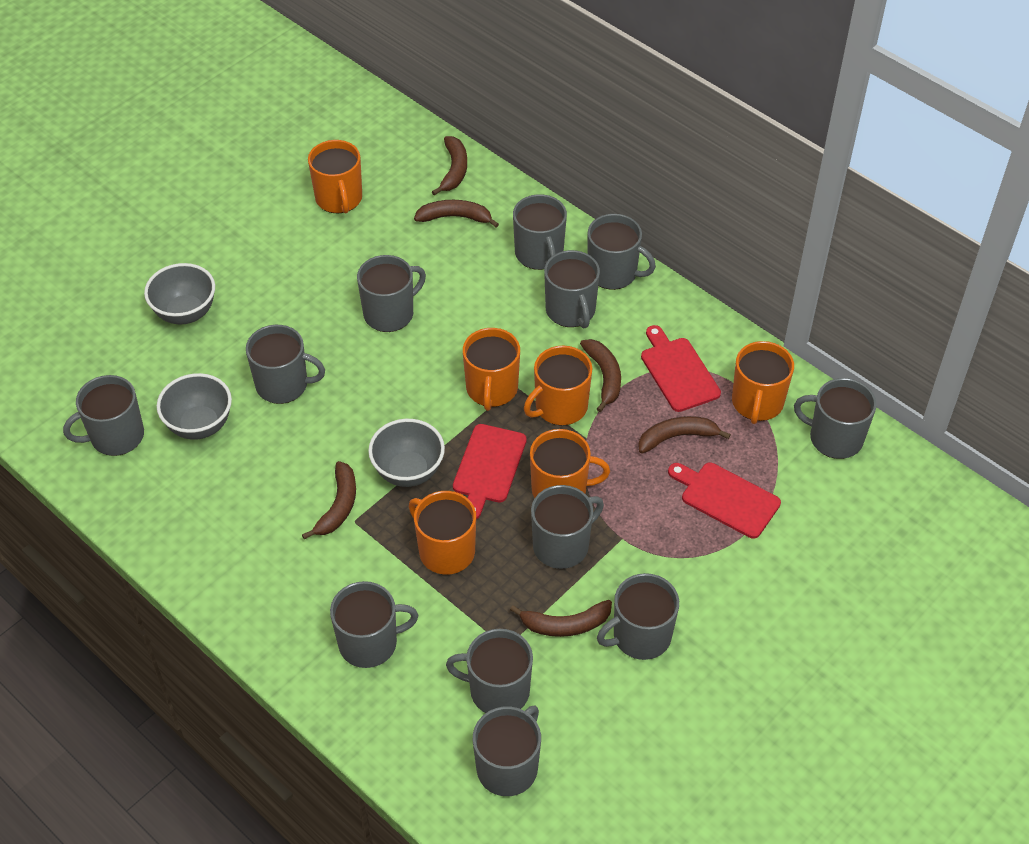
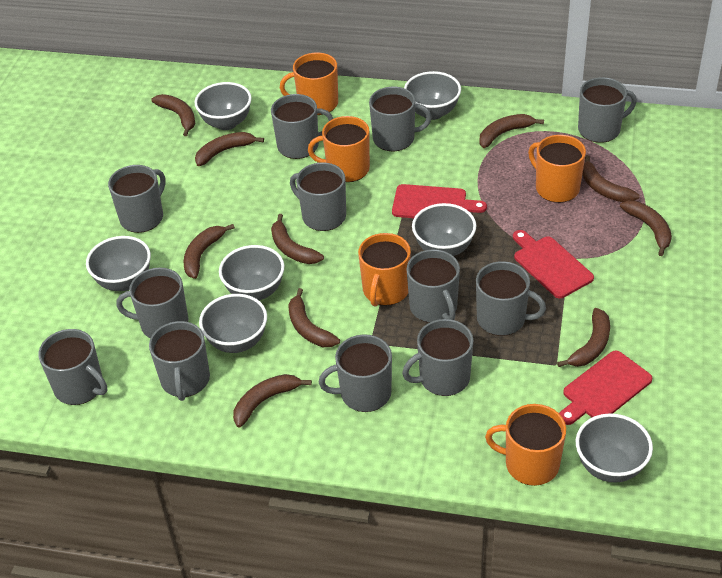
brown banana: 6 -> 10
grey bowl: 3 -> 7
orange mug: 6 -> 5

